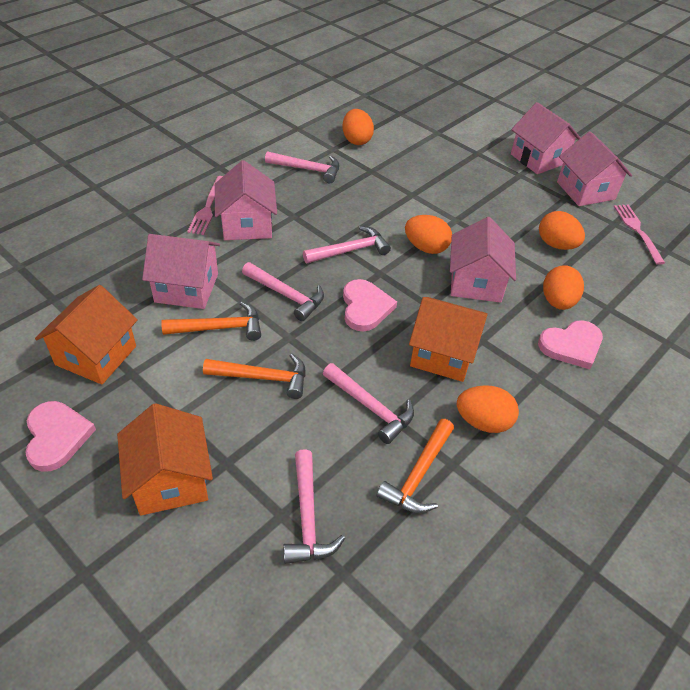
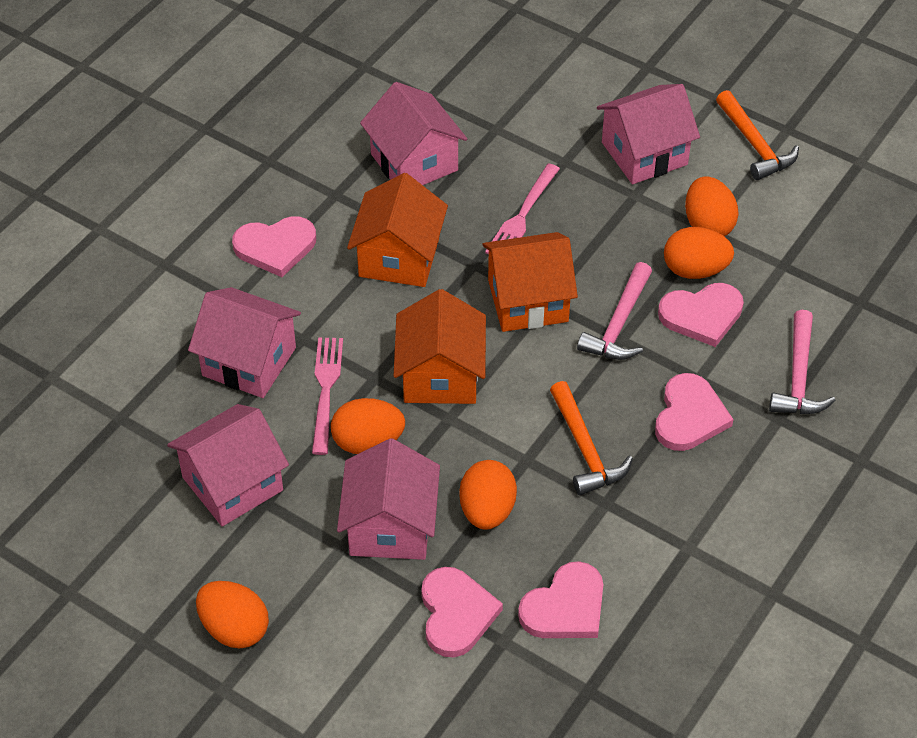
orange hammer: 3 -> 2
pink hammer: 5 -> 2
pink heart: 3 -> 5

